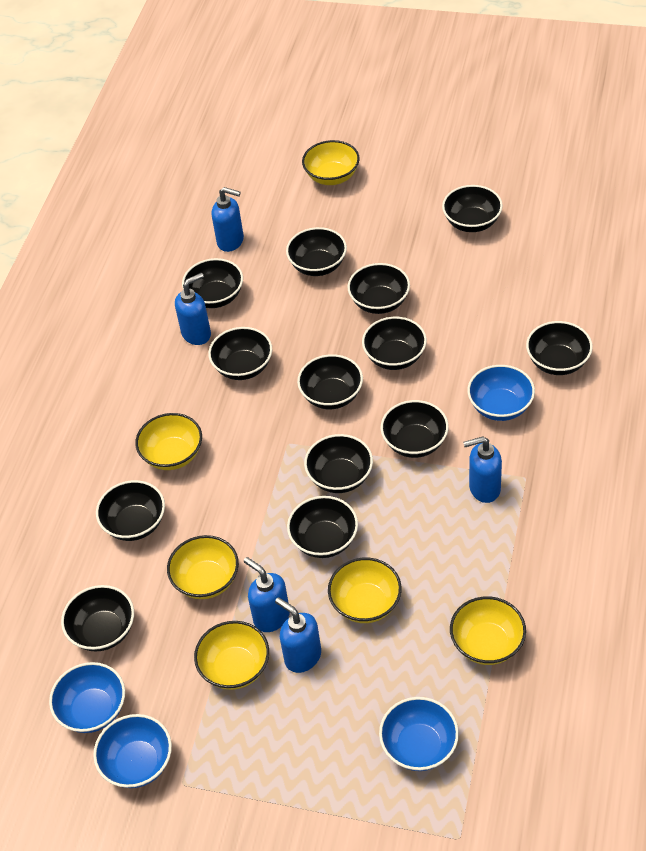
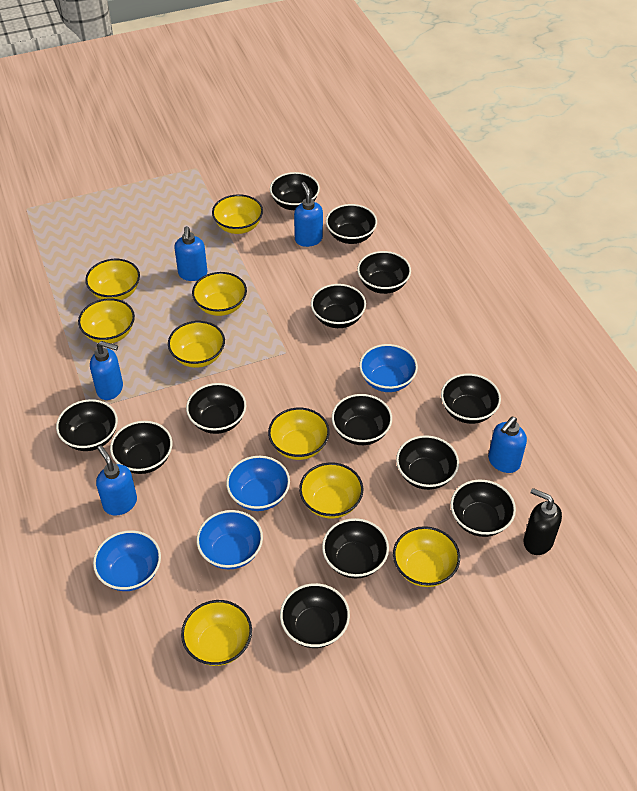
black soap dispenser: 0 -> 1
yellow bowl: 6 -> 9

